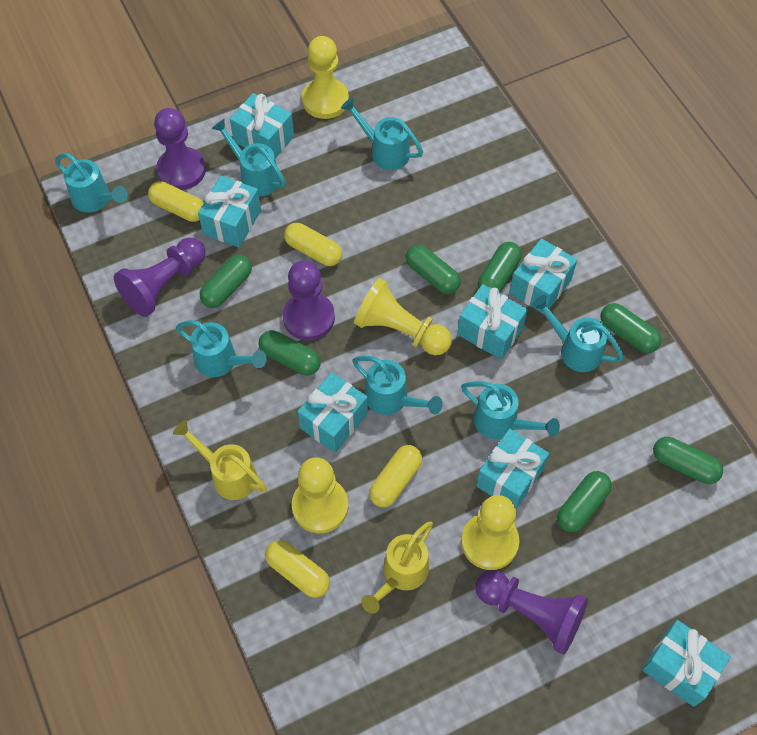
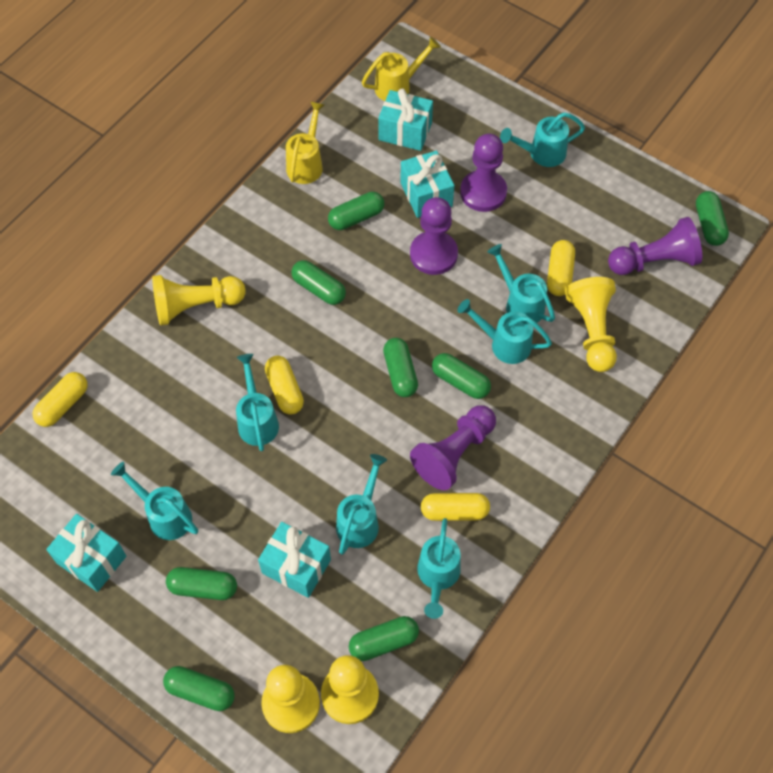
green capsule: 7 -> 8
turquoise gift: 7 -> 4

